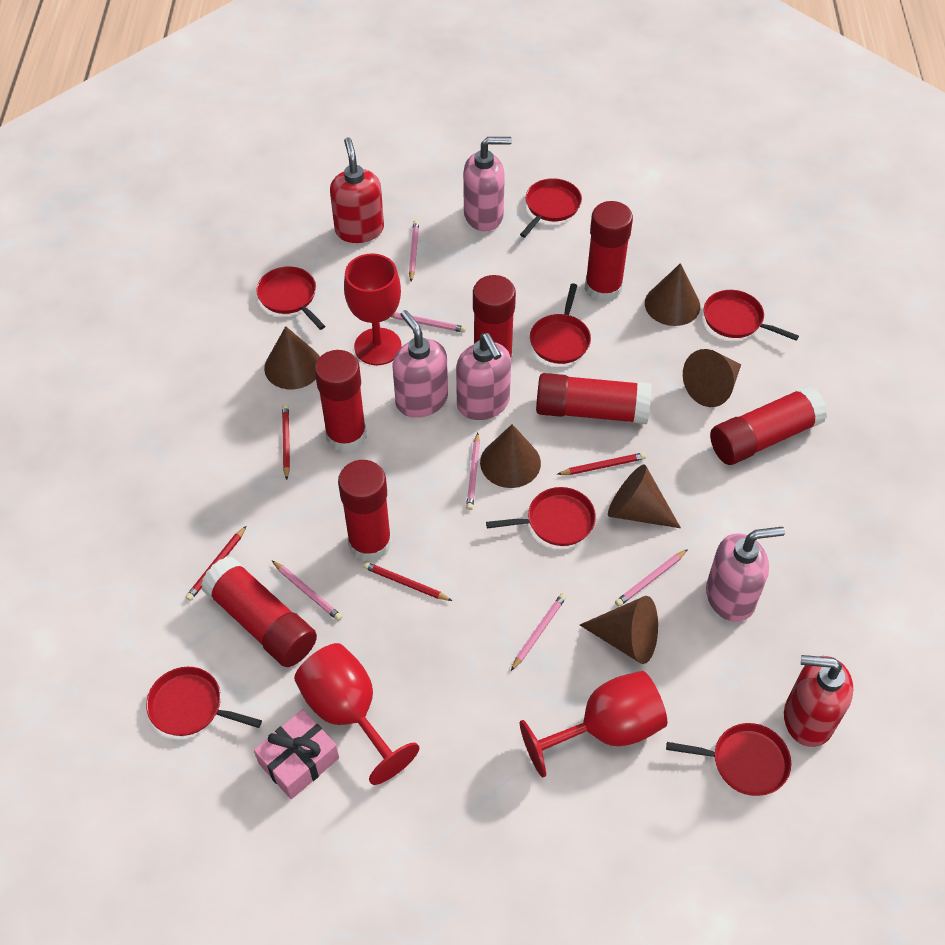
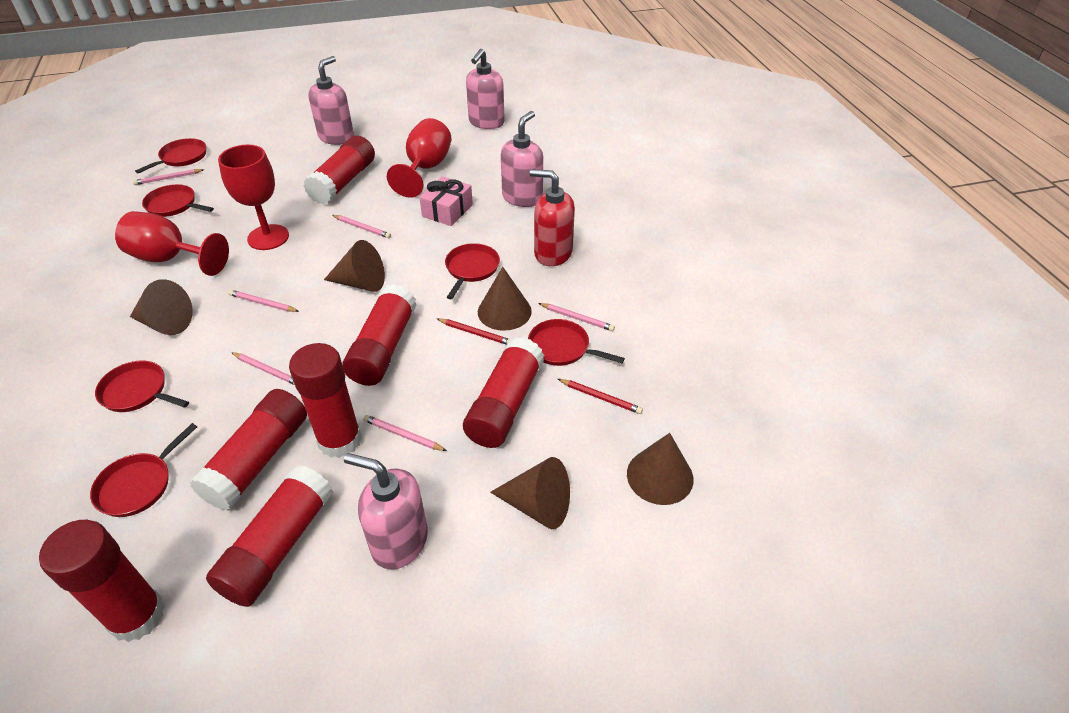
brown cone: 6 -> 5
red pan: 7 -> 6
red pencil: 4 -> 2
red soap dispenser: 2 -> 1

